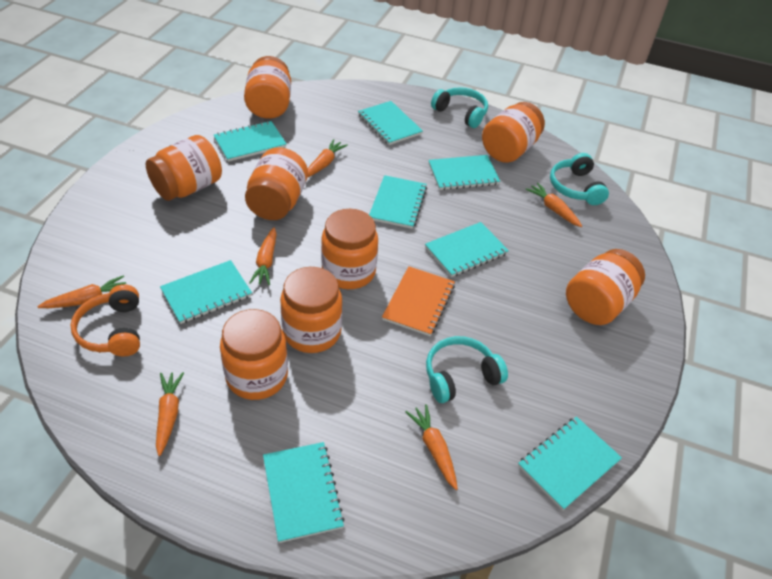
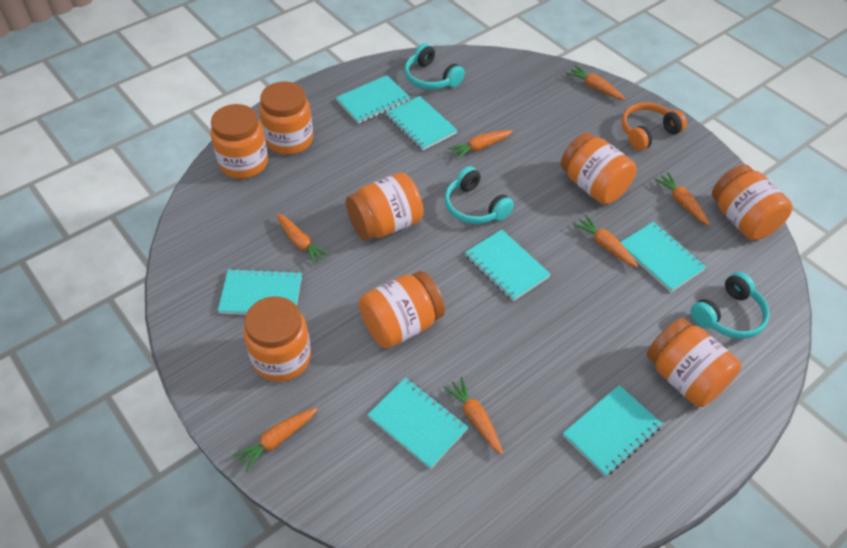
orange carrot: 6 -> 7
orange notebook: 1 -> 0
turquoise notebook: 8 -> 7

